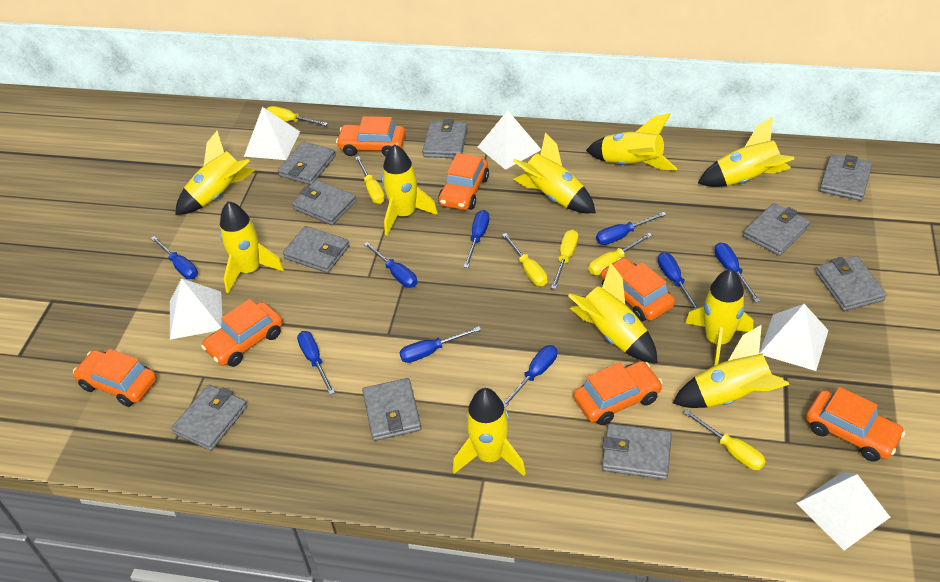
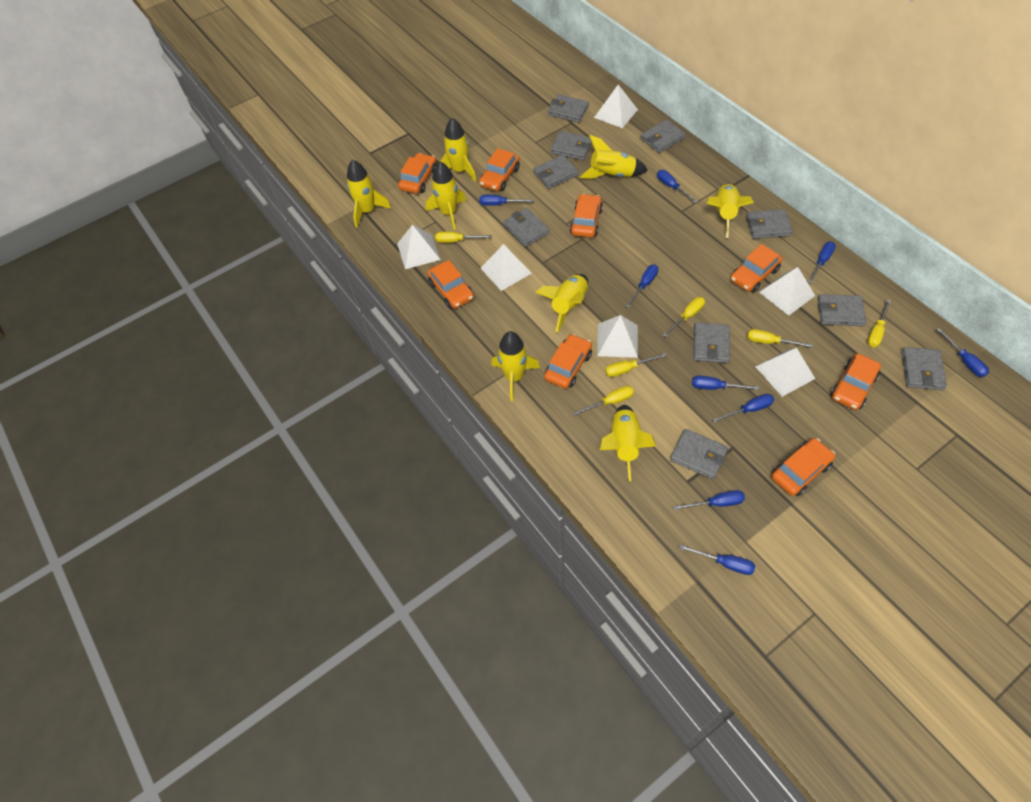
orange car: 7 -> 8
white pyramid: 5 -> 6
yellow rocket: 10 -> 8

